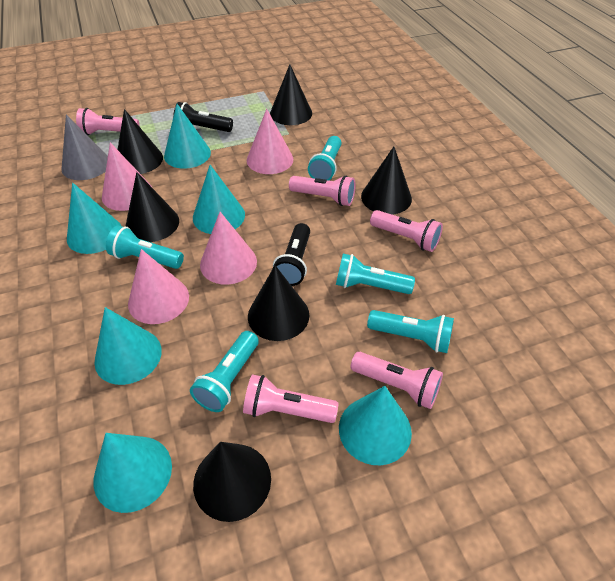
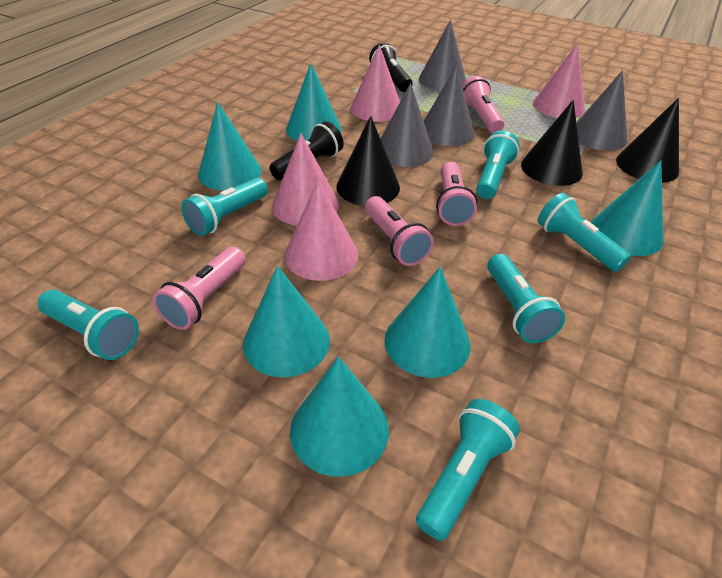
black cone: 6 -> 3
grey cone: 1 -> 4
pink flashlight: 5 -> 4
turquoise flashlight: 5 -> 6

